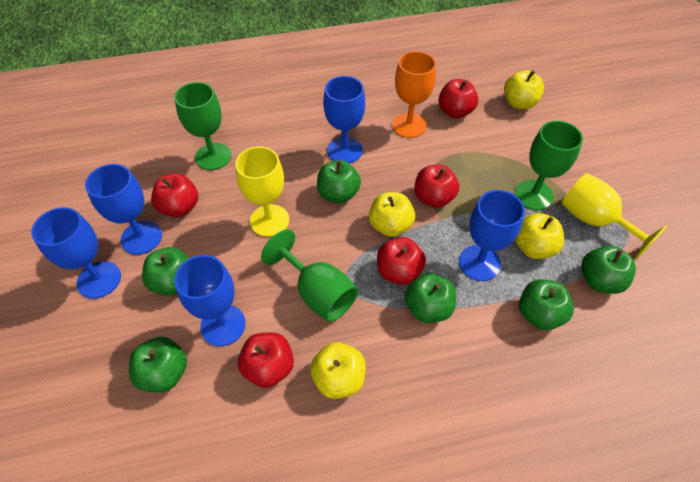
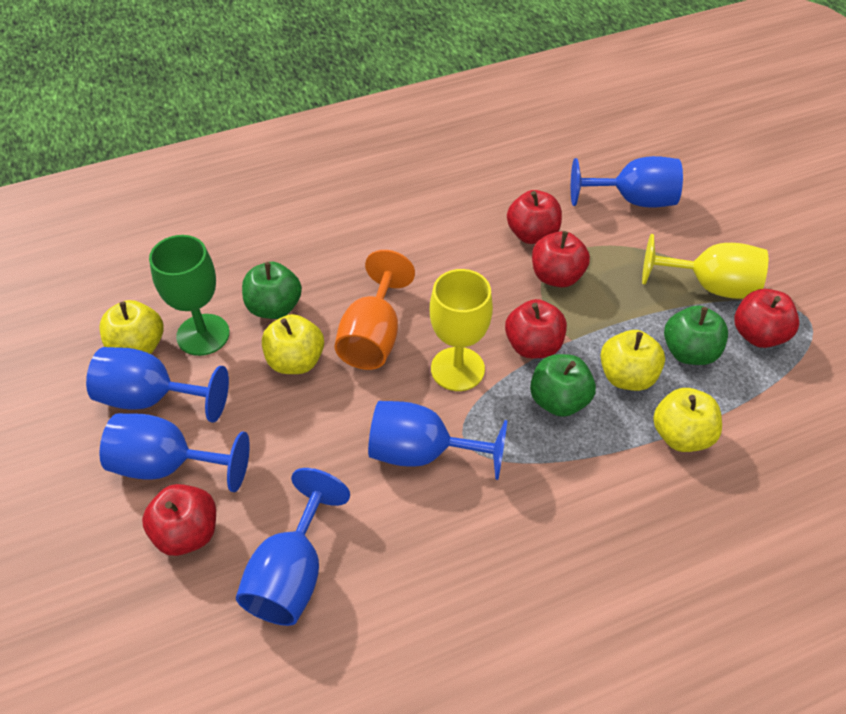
green apple: 6 -> 3
green goblet: 3 -> 1

